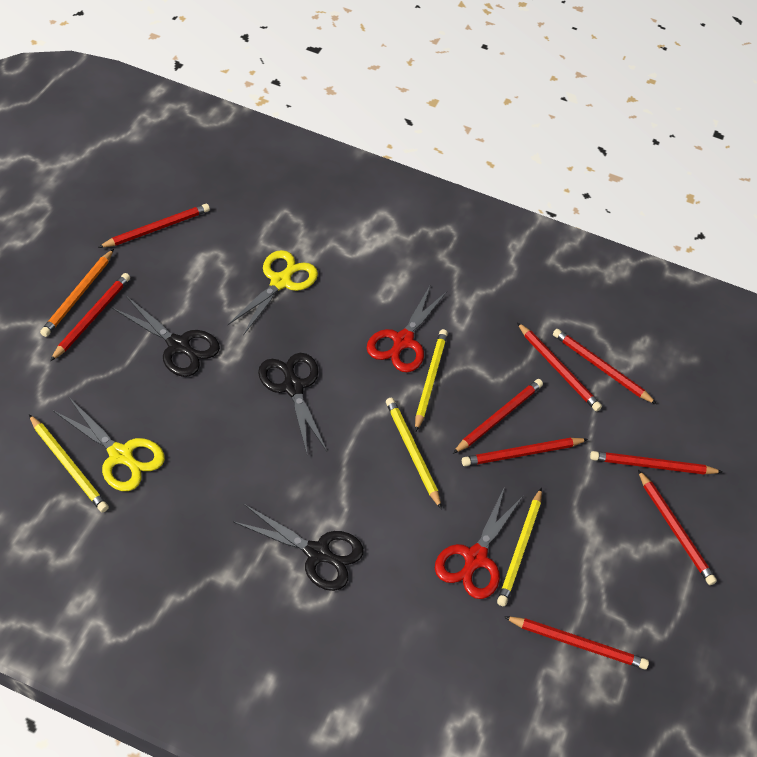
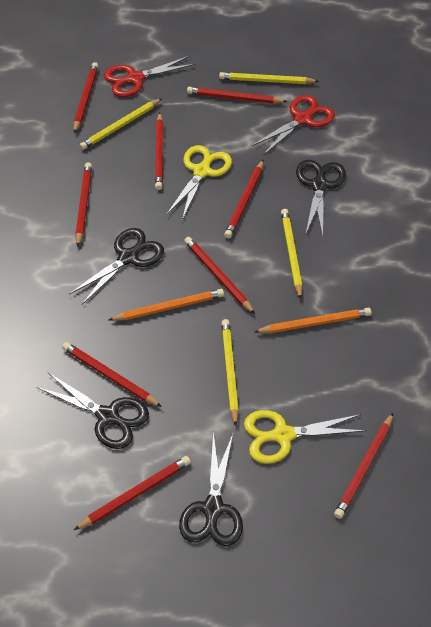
black scissors: 3 -> 4
orange pencil: 1 -> 2

